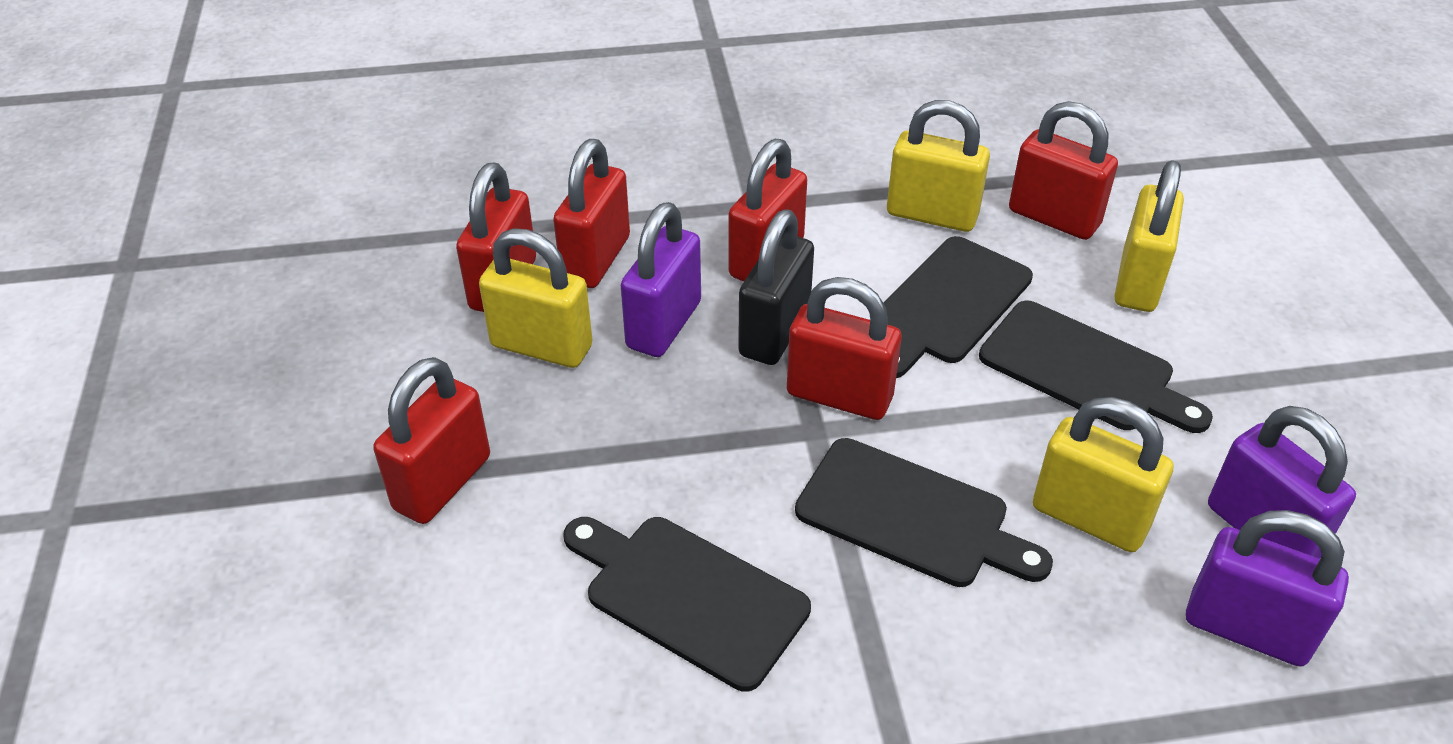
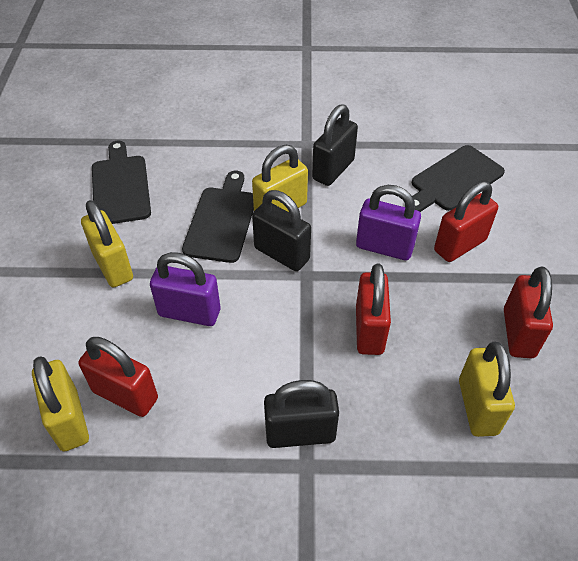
black cutting board: 4 -> 3
black padlock: 1 -> 3
purple padlock: 3 -> 2
red padlock: 6 -> 4

